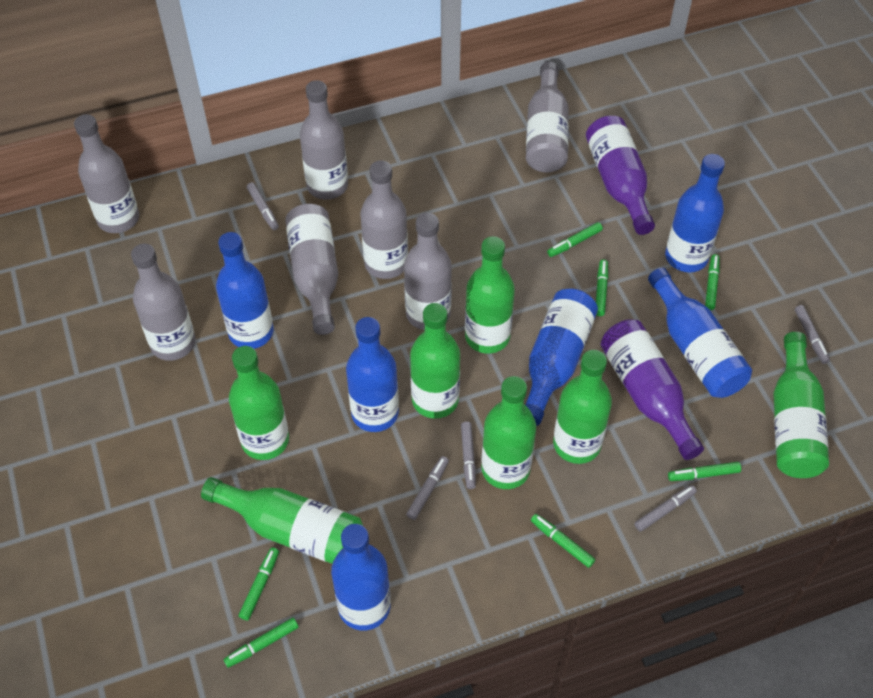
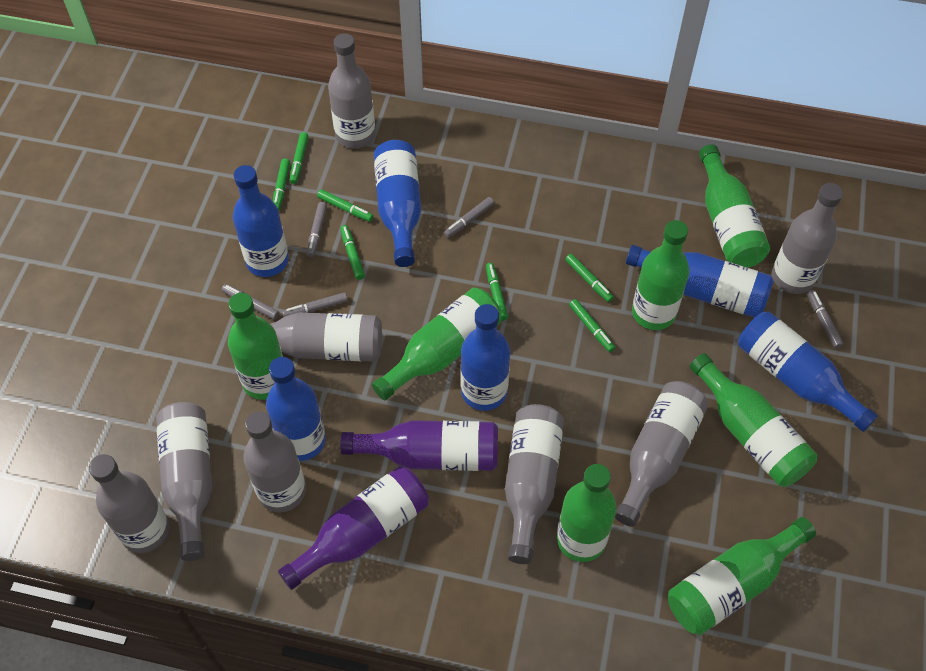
grey bottle: 7 -> 8

